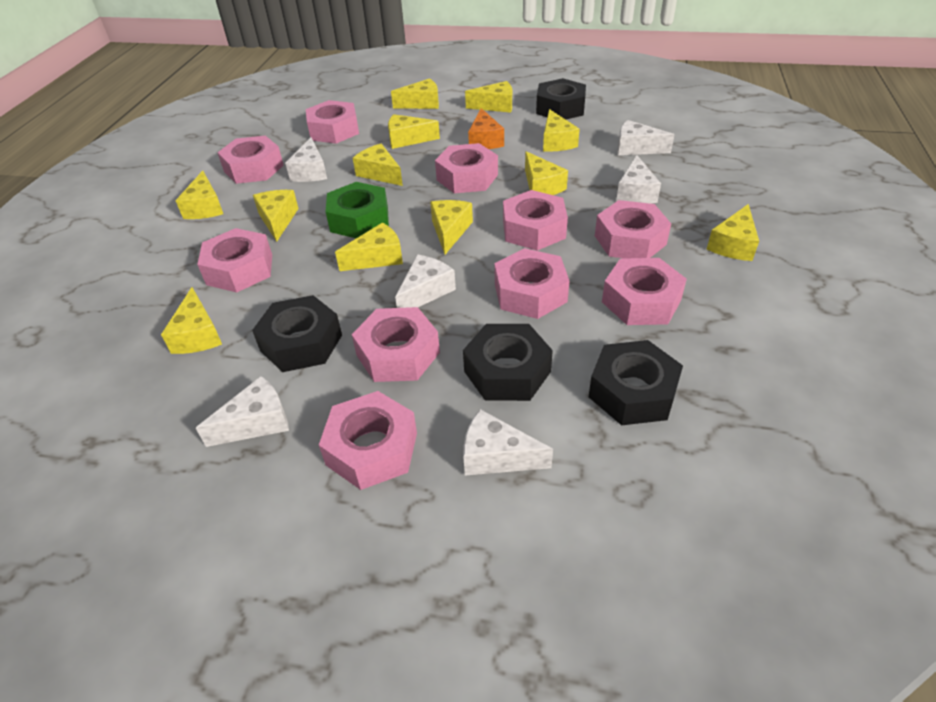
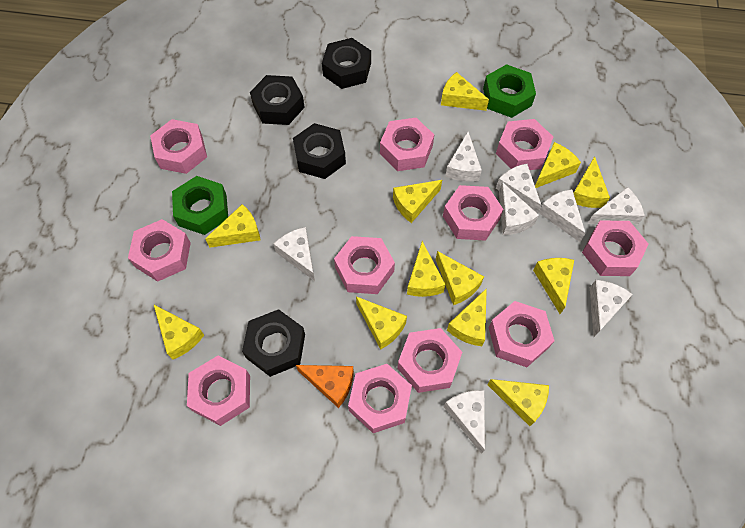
green nut: 1 -> 2
pink nut: 10 -> 11
white cheese: 6 -> 8

